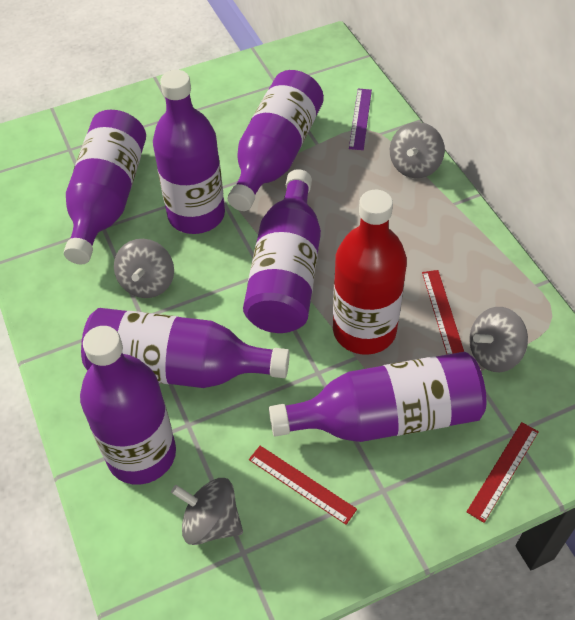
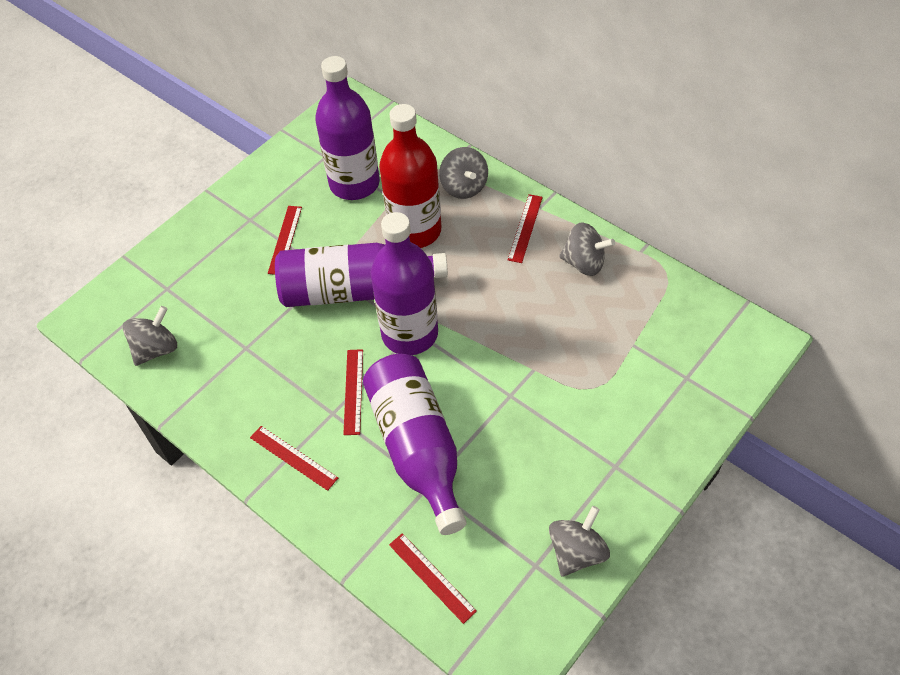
purple bottle: 7 -> 4
purple ruler: 1 -> 0
red ruler: 3 -> 5

